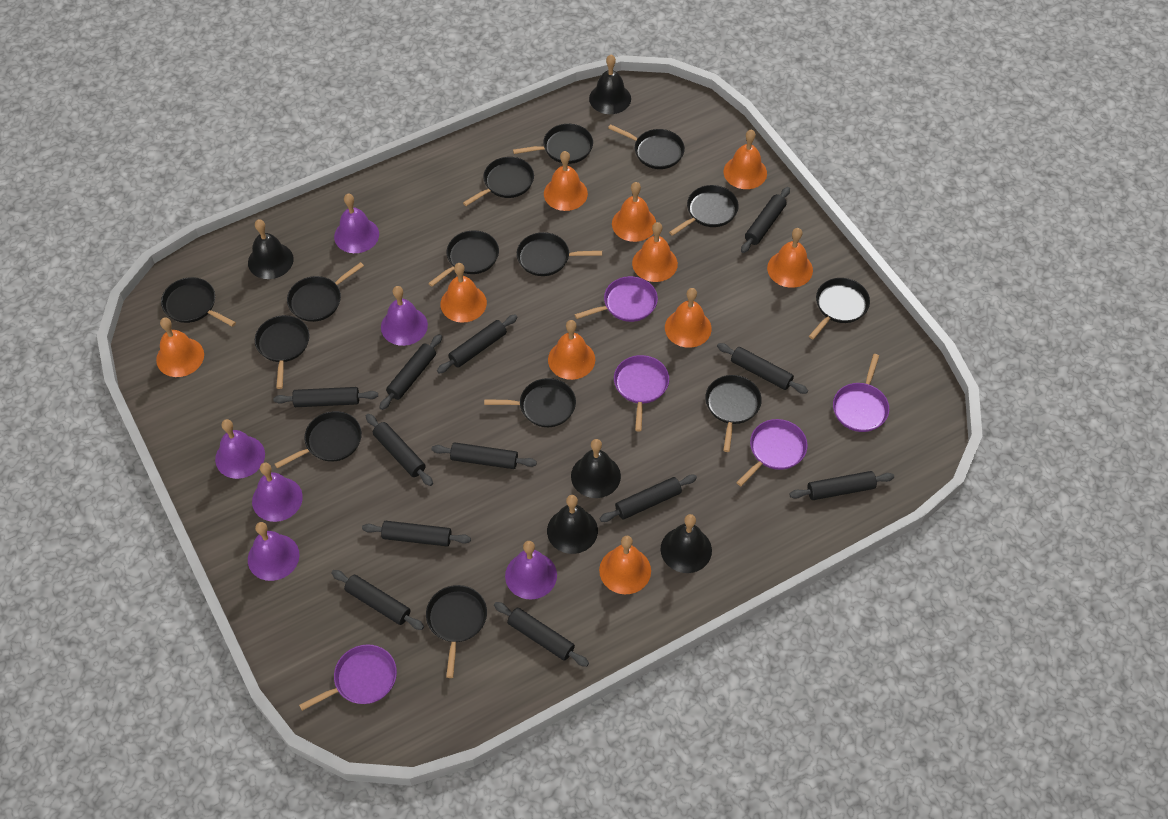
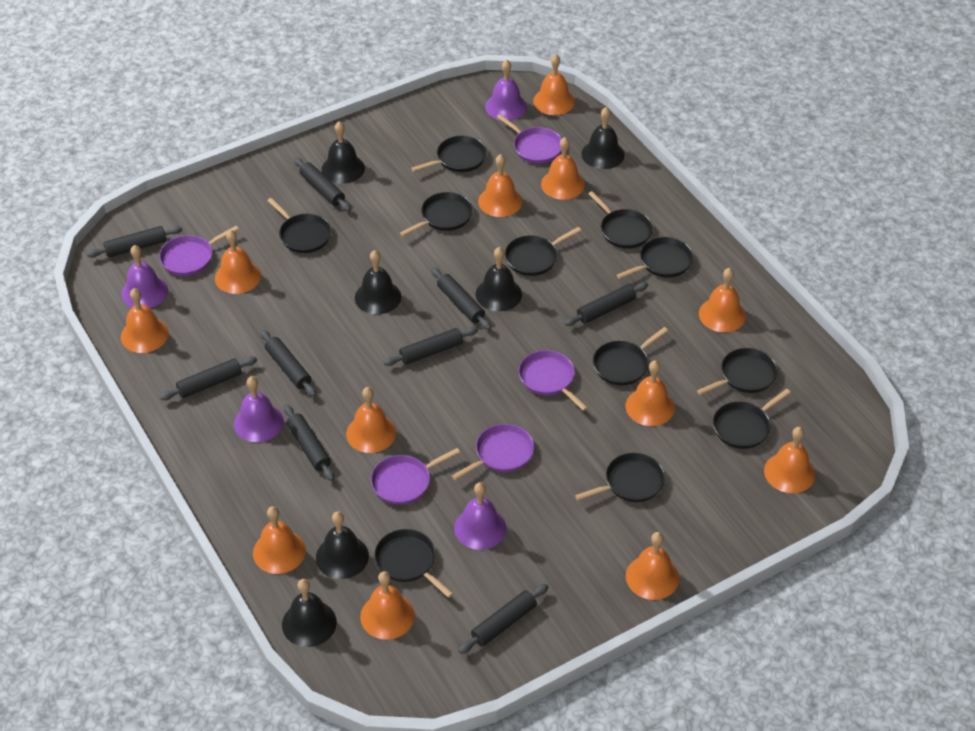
black bell: 5 -> 6
black pan: 14 -> 11
black rolling pin: 12 -> 9
orange bell: 10 -> 12
purple bell: 6 -> 4

